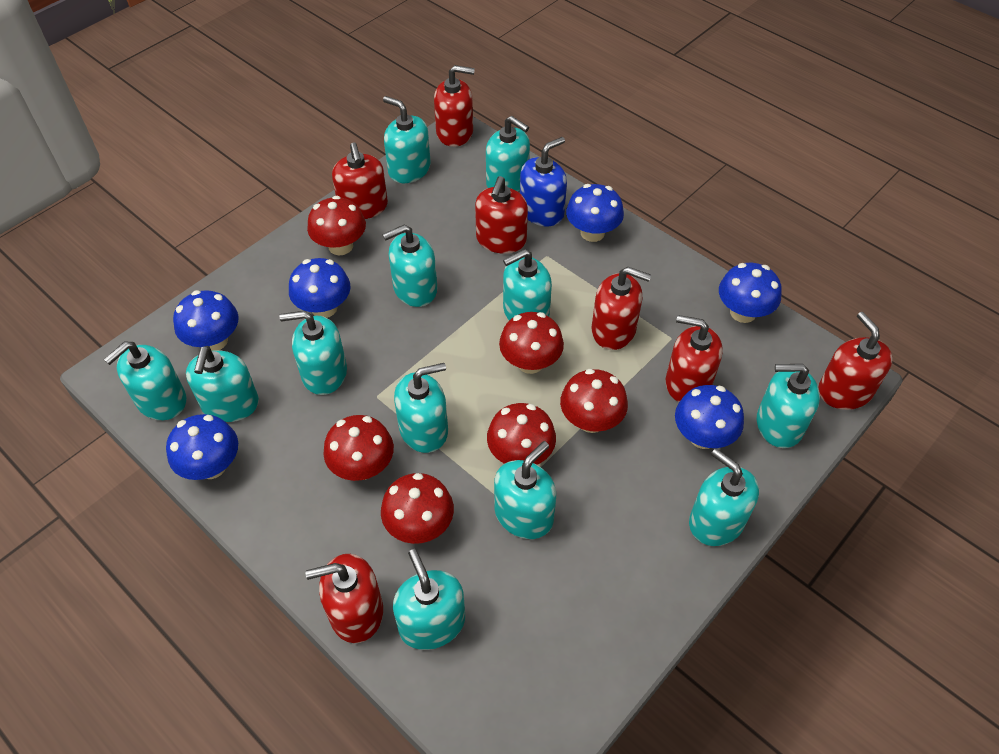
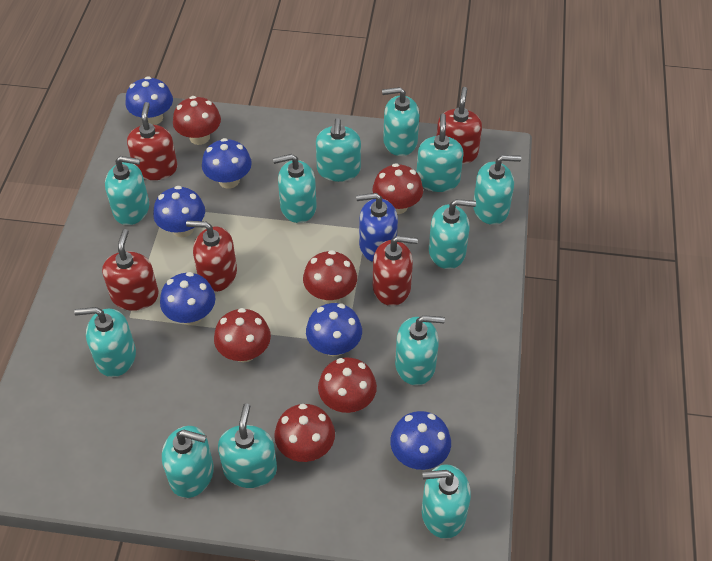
red soap dispenser: 7 -> 5

